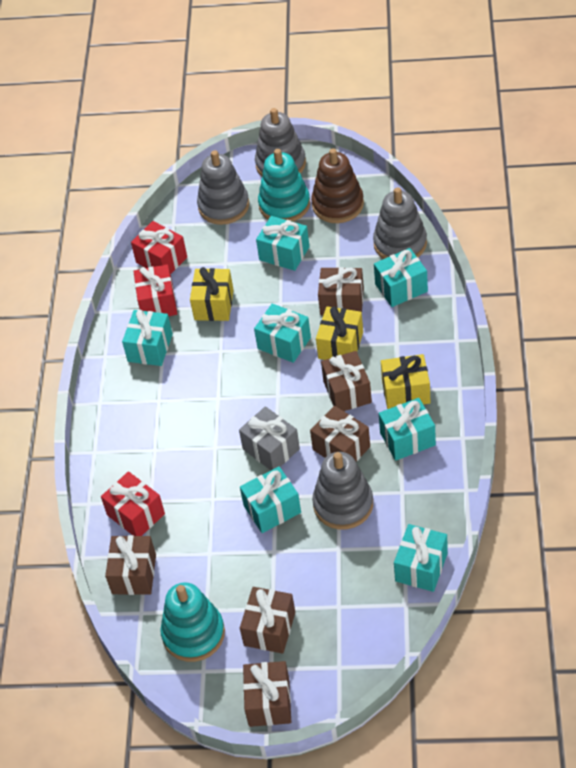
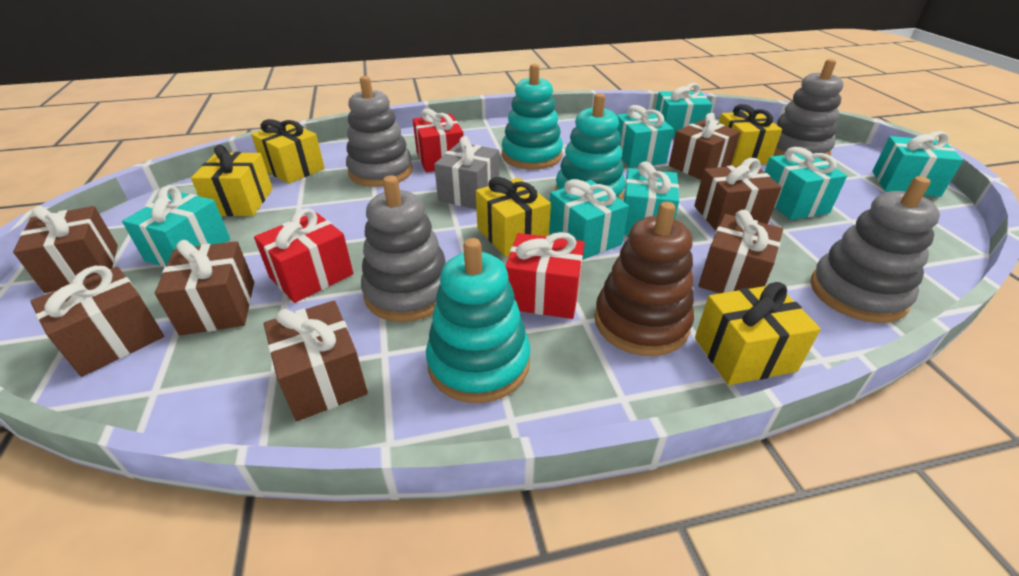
brown gift: 6 -> 7
turquoise stacking toy: 2 -> 3
yellow gift: 3 -> 5

